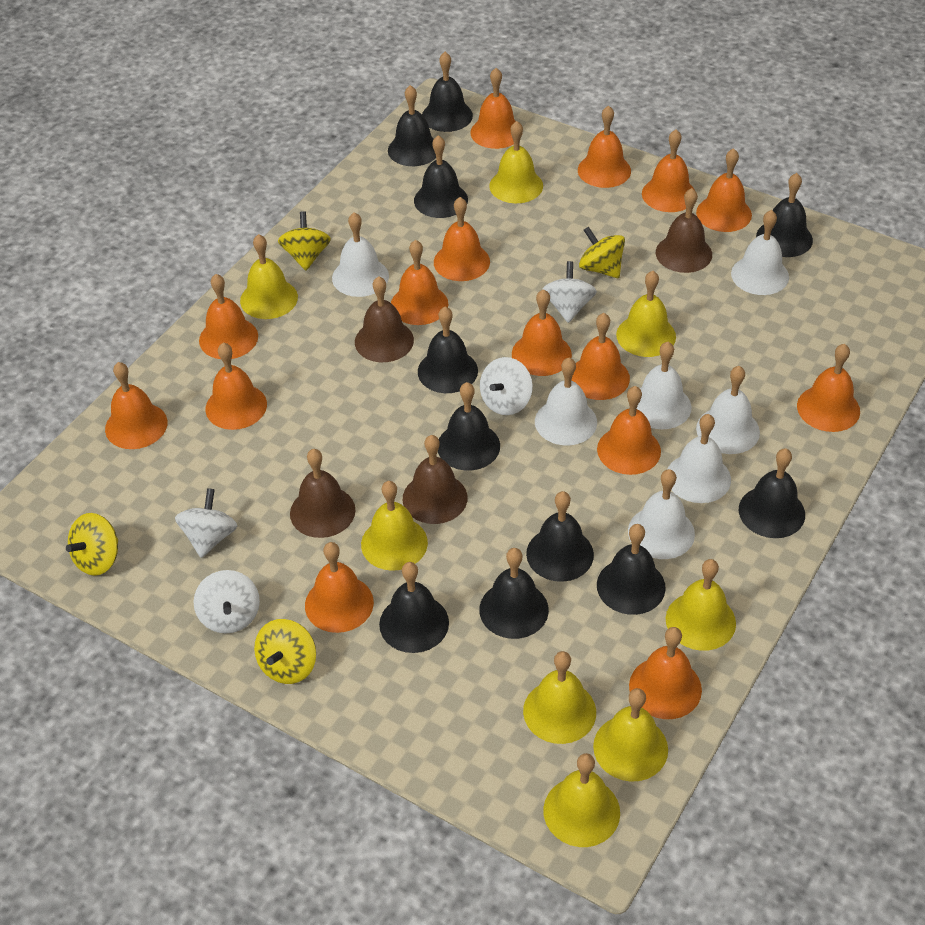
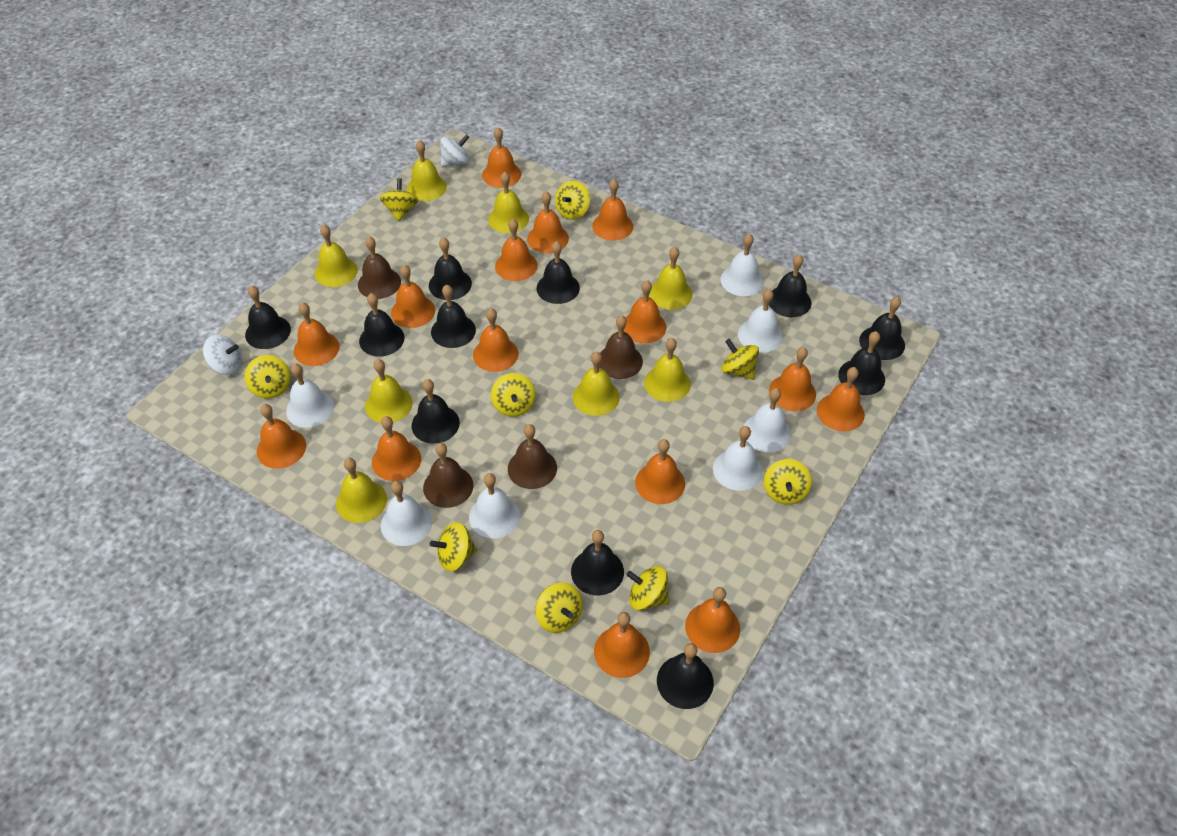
white spinning top: 4 -> 2
yellow spinning top: 4 -> 9

